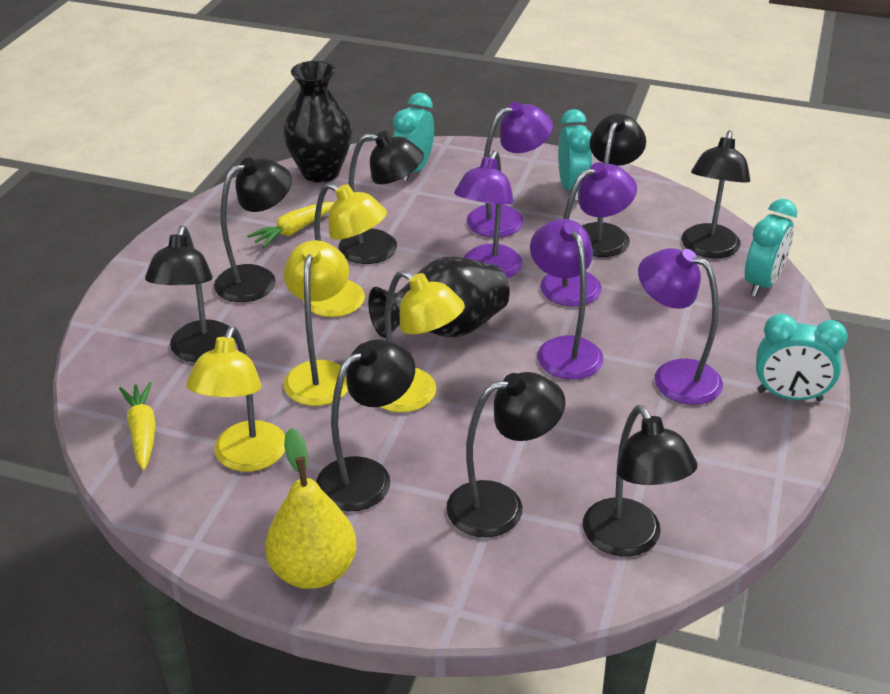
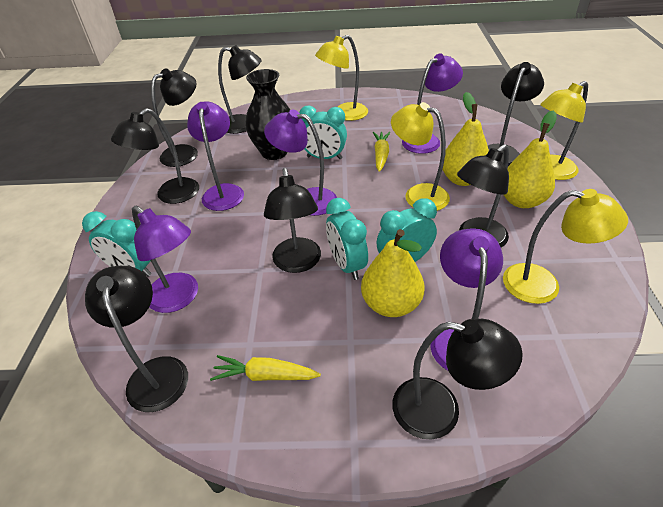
black vase: 2 -> 1
yellow pear: 1 -> 3

